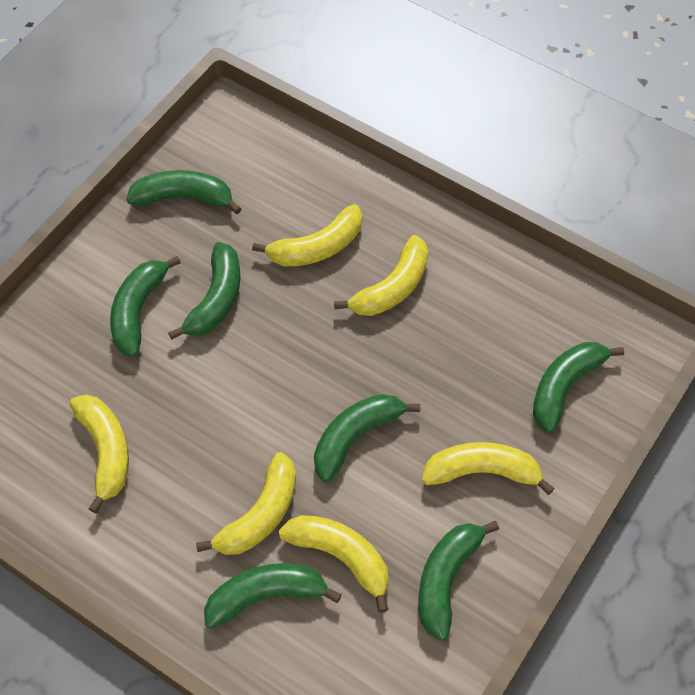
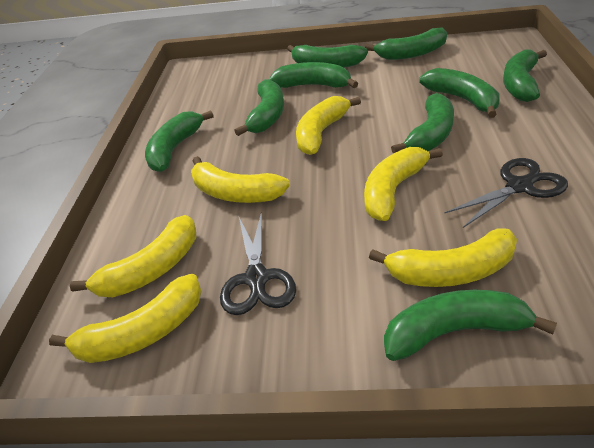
black scissors: 0 -> 2
green banana: 7 -> 9

